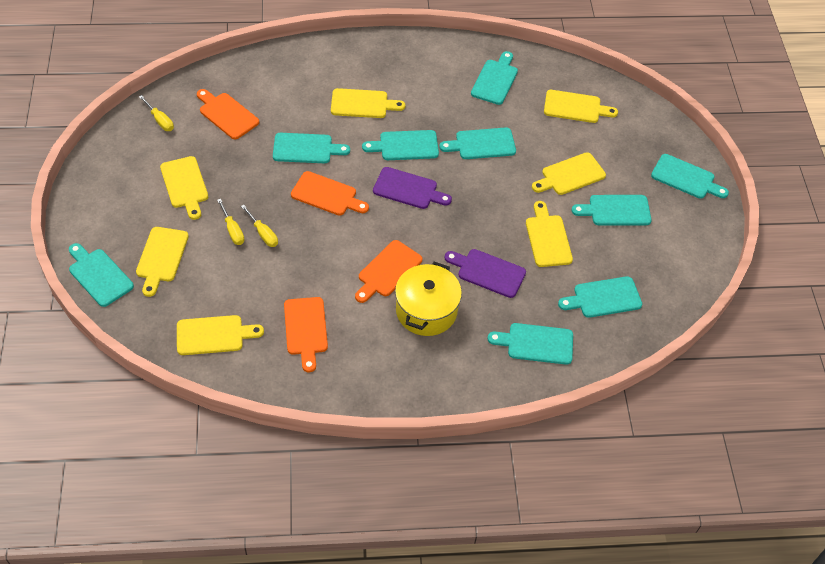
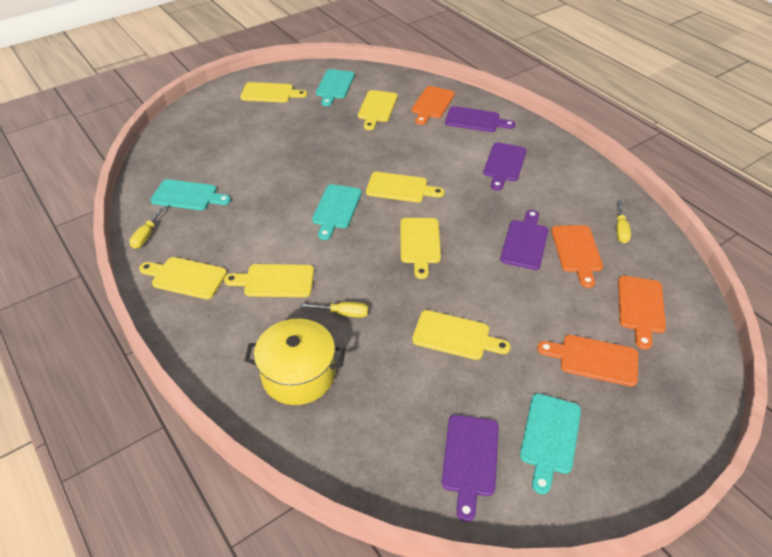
purple cutting board: 2 -> 4
turquoise cutting board: 9 -> 4

